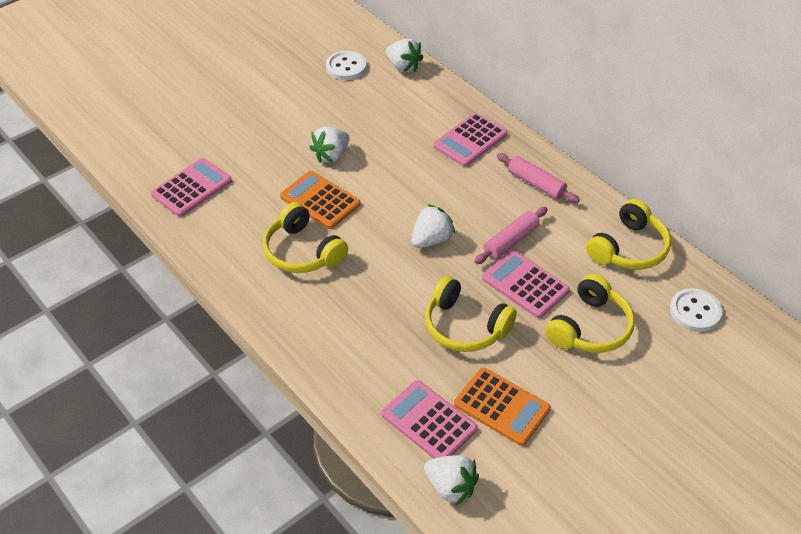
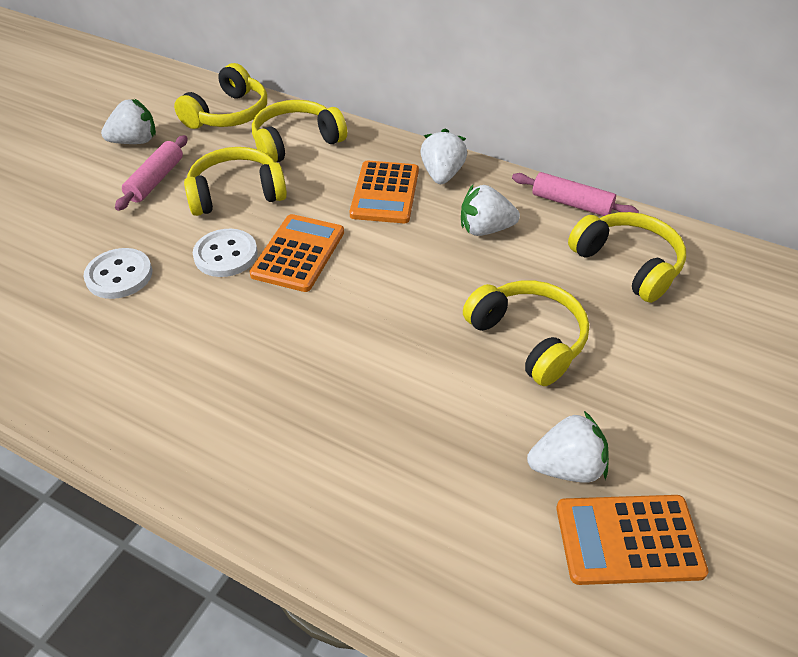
orange calculator: 2 -> 3
pink calculator: 4 -> 0
yellow headphones: 4 -> 5

